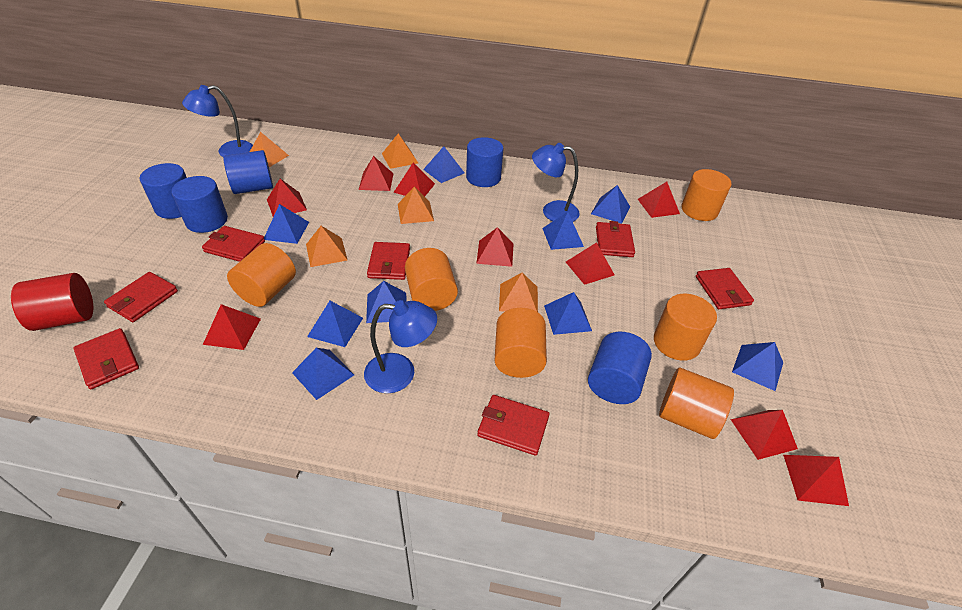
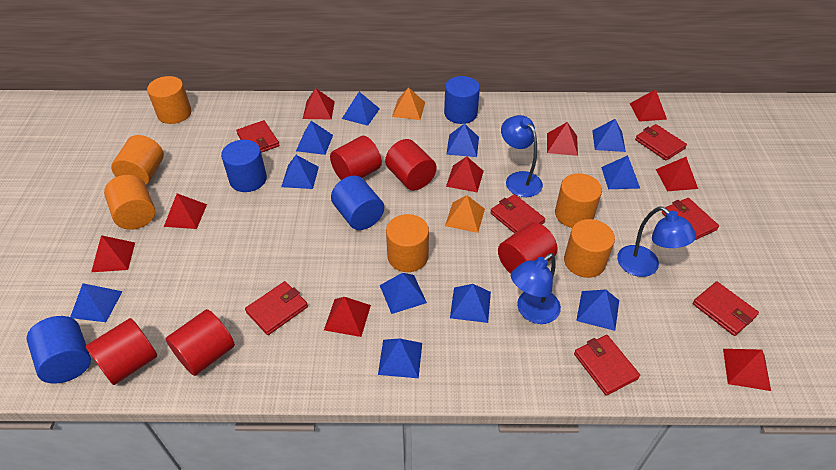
blue cylinder: 5 -> 4
blue pyramid: 9 -> 11
orange pyramid: 5 -> 2
red cylinder: 1 -> 5

